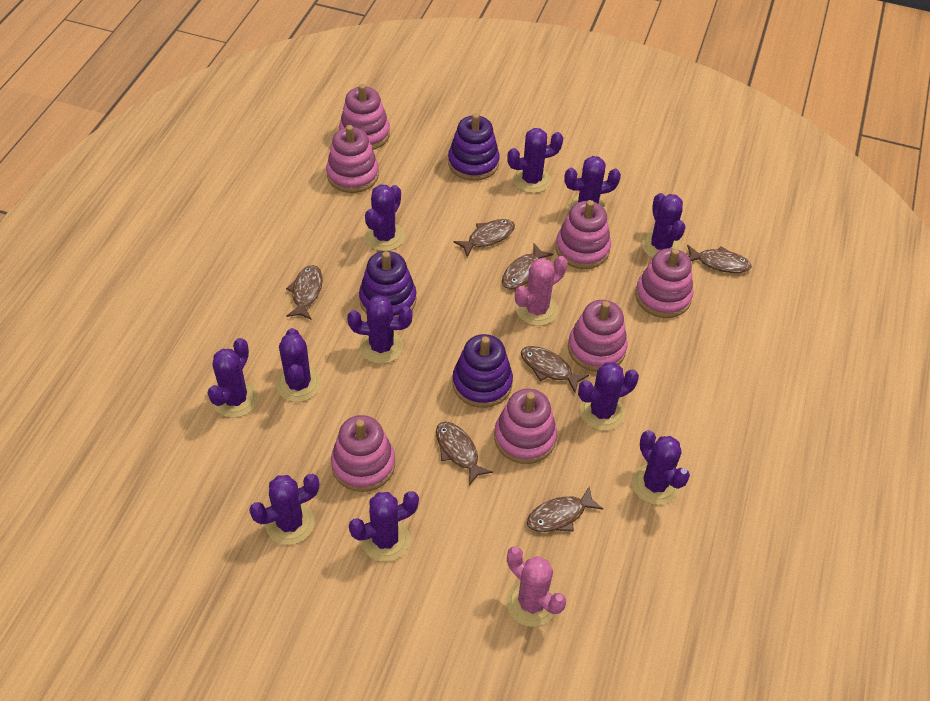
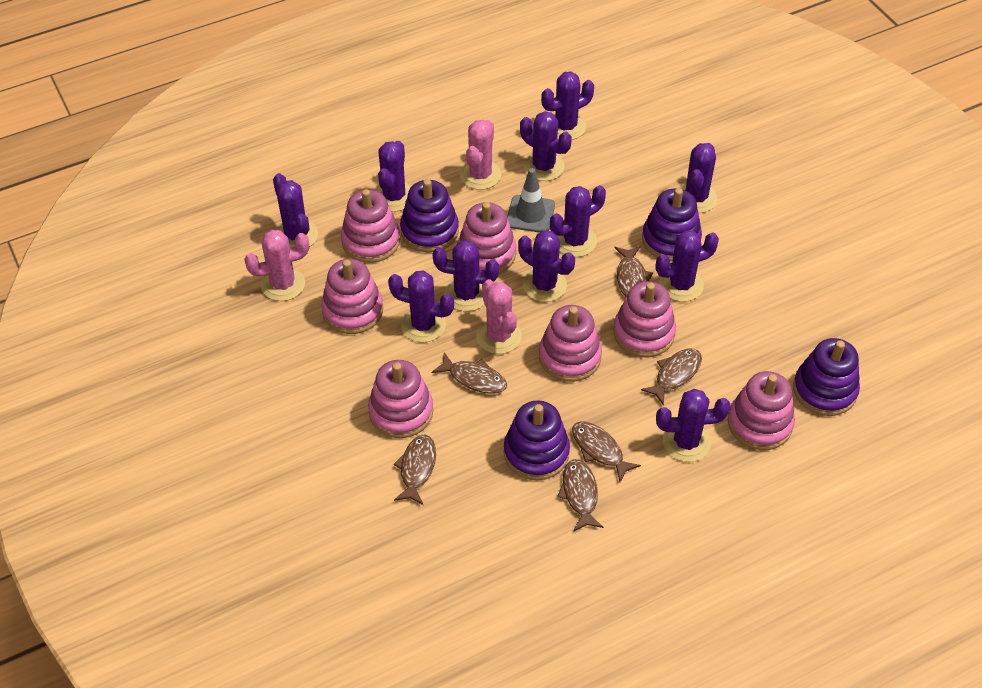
brown fish: 7 -> 6
grey traffic cone: 0 -> 1
pink cactus: 2 -> 3
purple stacking toy: 3 -> 4

